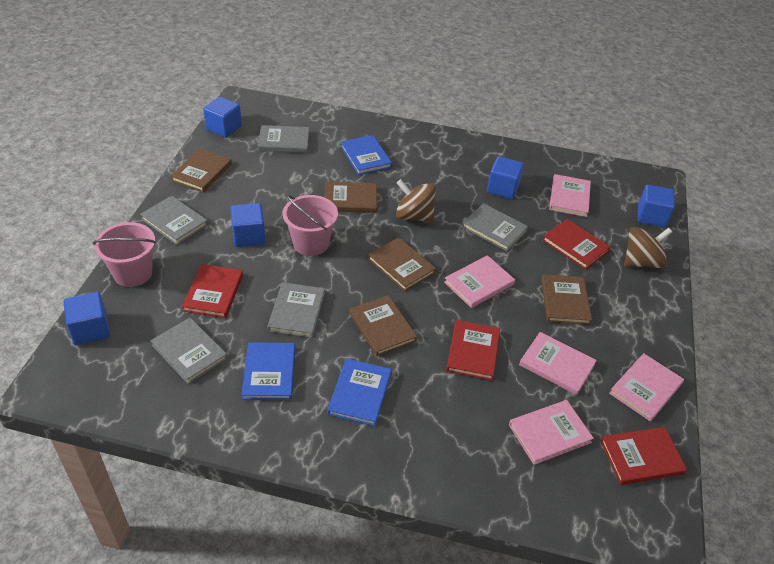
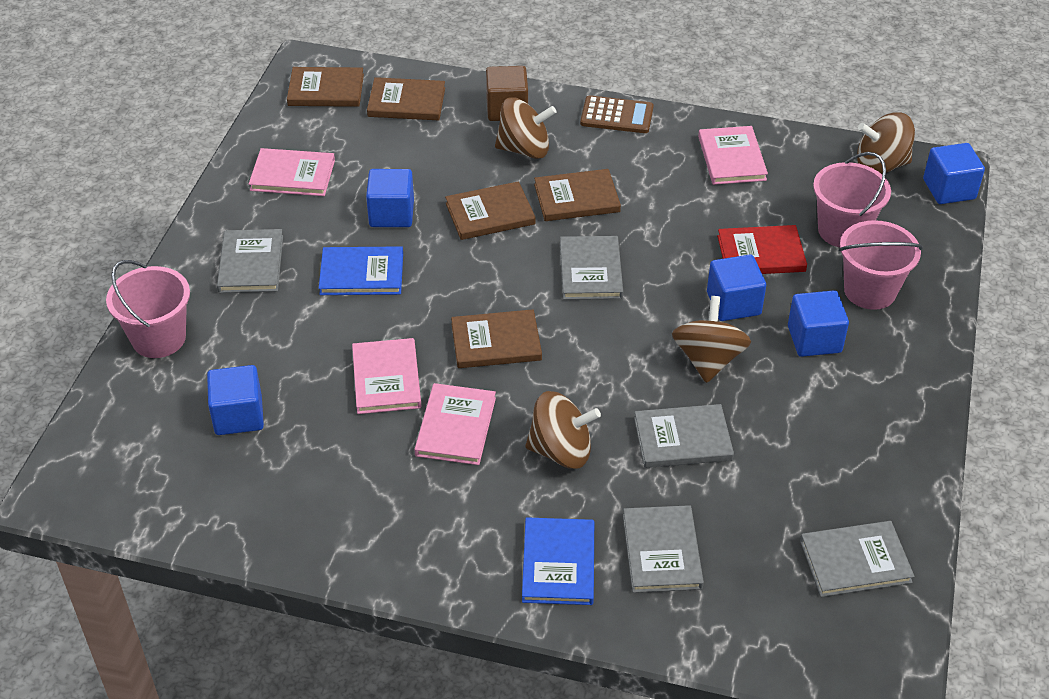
blue book: 3 -> 2
brown calculator: 0 -> 1
brown cube: 0 -> 1
brown spinning top: 2 -> 4
pink book: 5 -> 4
pink bucket: 2 -> 3
red book: 4 -> 1

